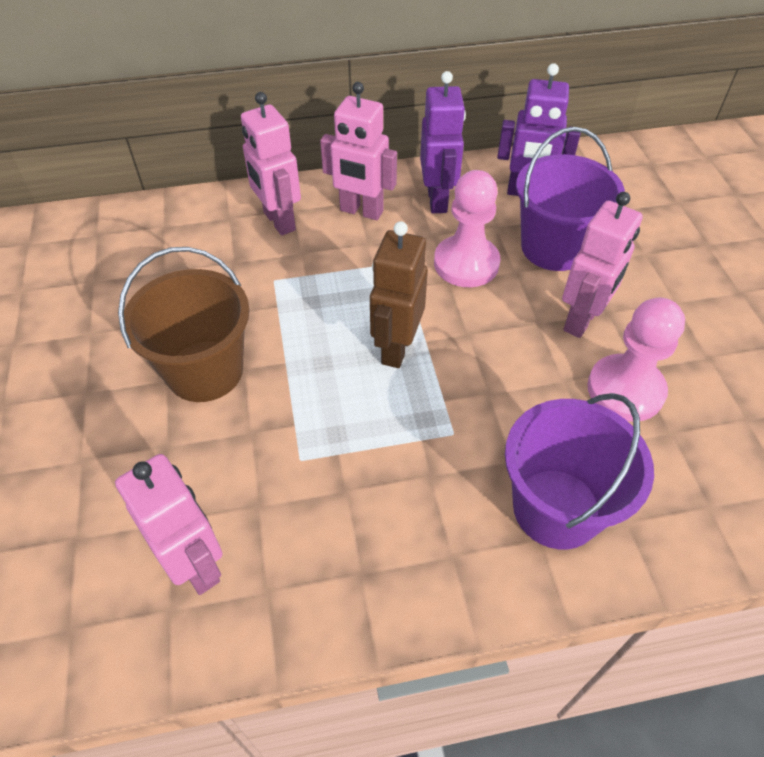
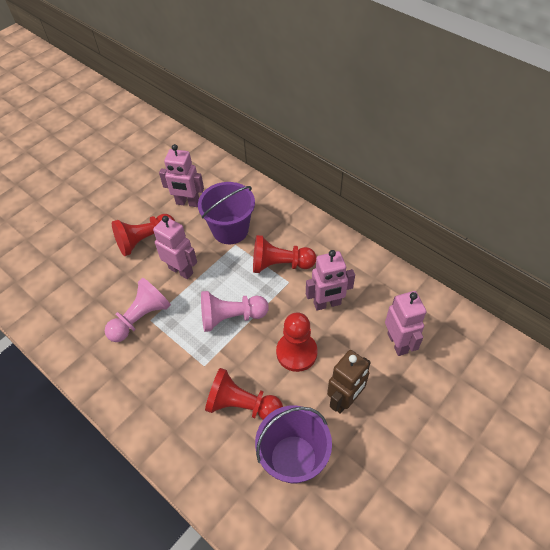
brown bucket: 1 -> 0
purple robot: 2 -> 0
red pawn: 0 -> 4

